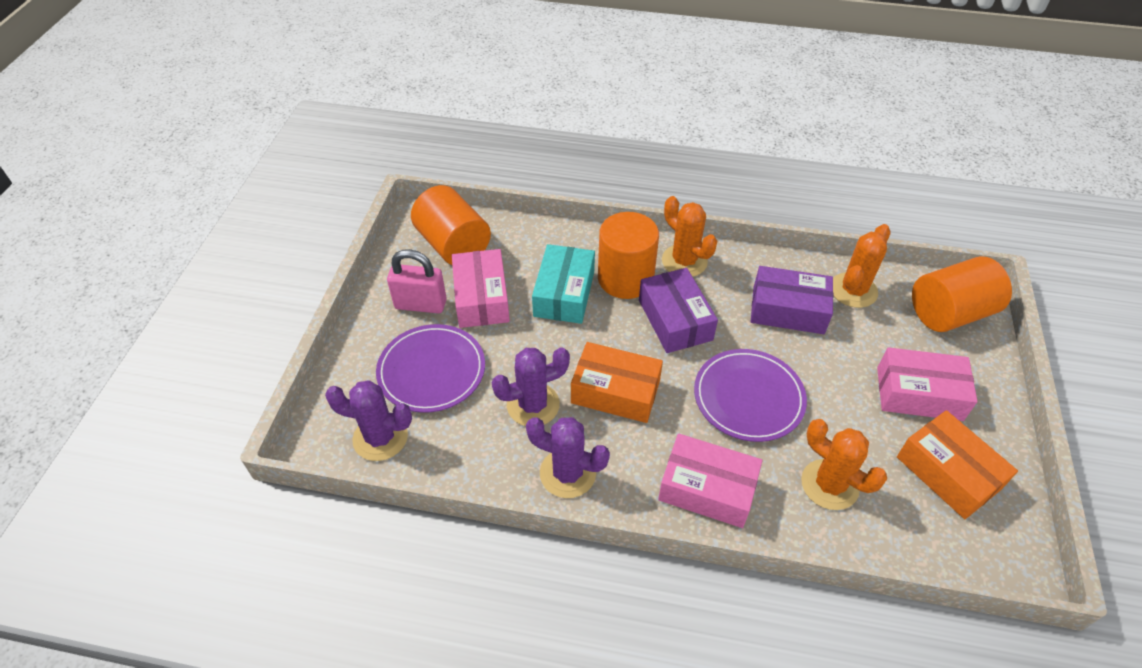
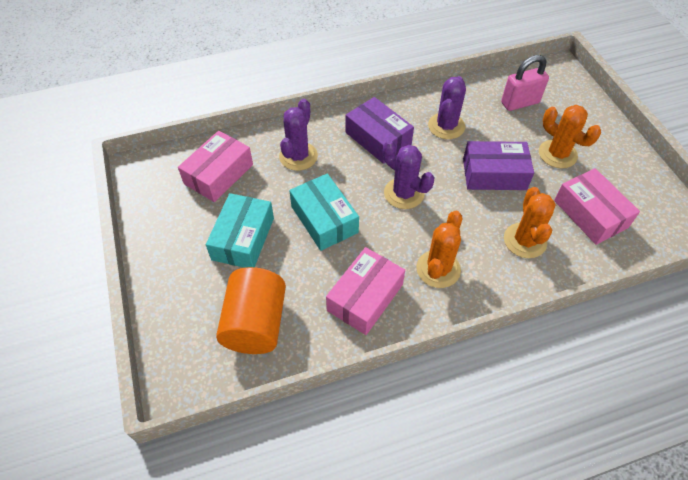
orange box: 2 -> 0
orange cylinder: 3 -> 1
purple plate: 2 -> 0
turquoise box: 1 -> 2

